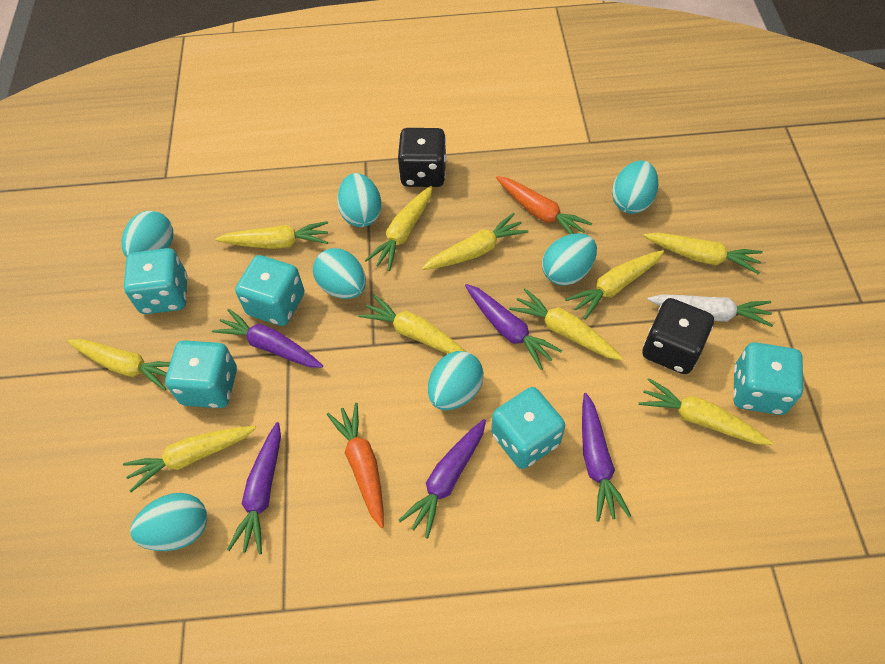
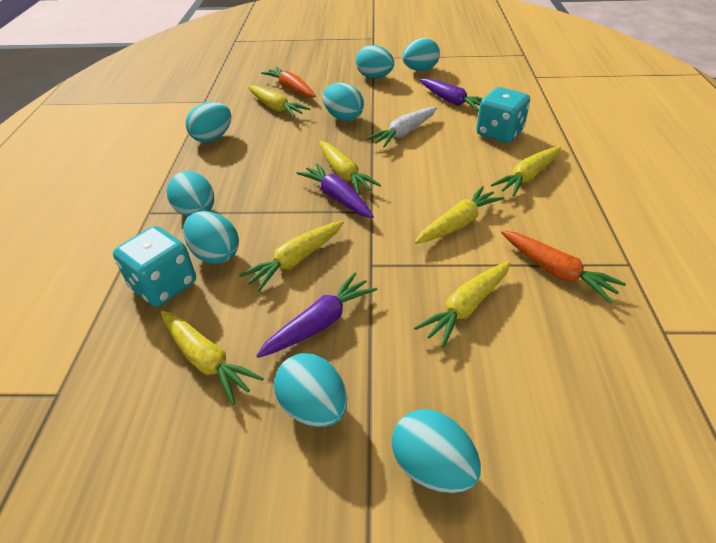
black dice: 2 -> 0
purple carrot: 5 -> 3
turquoise dice: 5 -> 2
turquoise egg: 7 -> 8
yellow carrot: 10 -> 7

